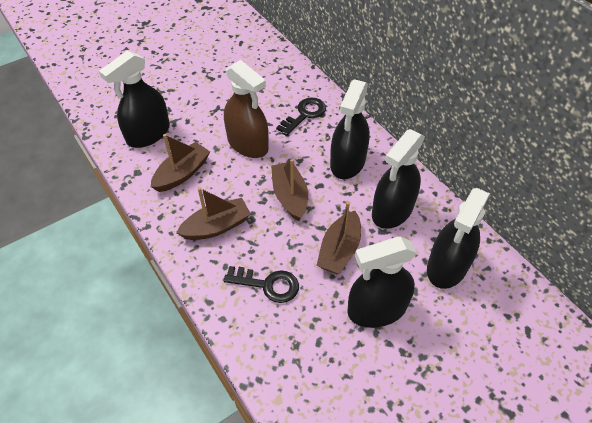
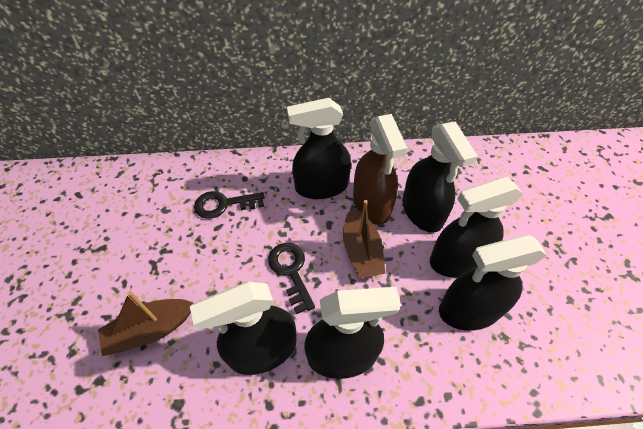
black spray bottle: 5 -> 6
brown boat: 4 -> 2

